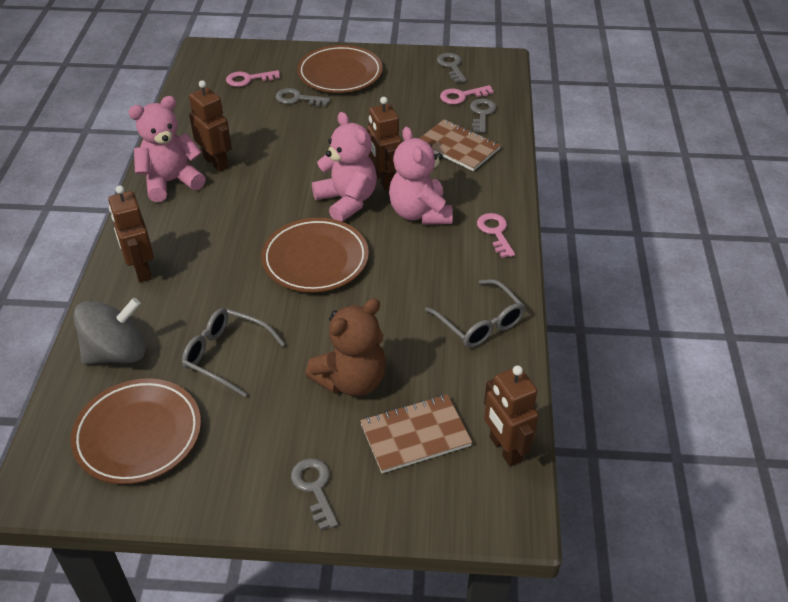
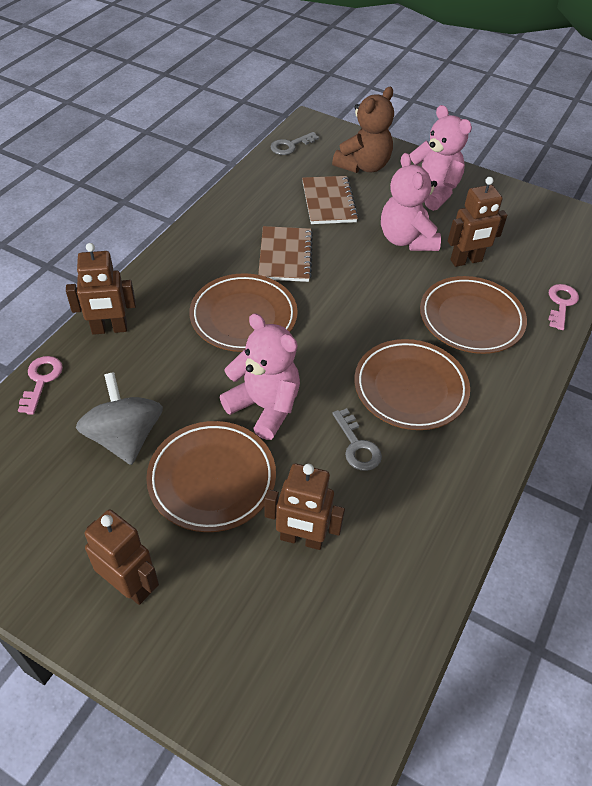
brown plate: 3 -> 4
grey glasses: 2 -> 0
grey key: 4 -> 2
pink key: 3 -> 2

